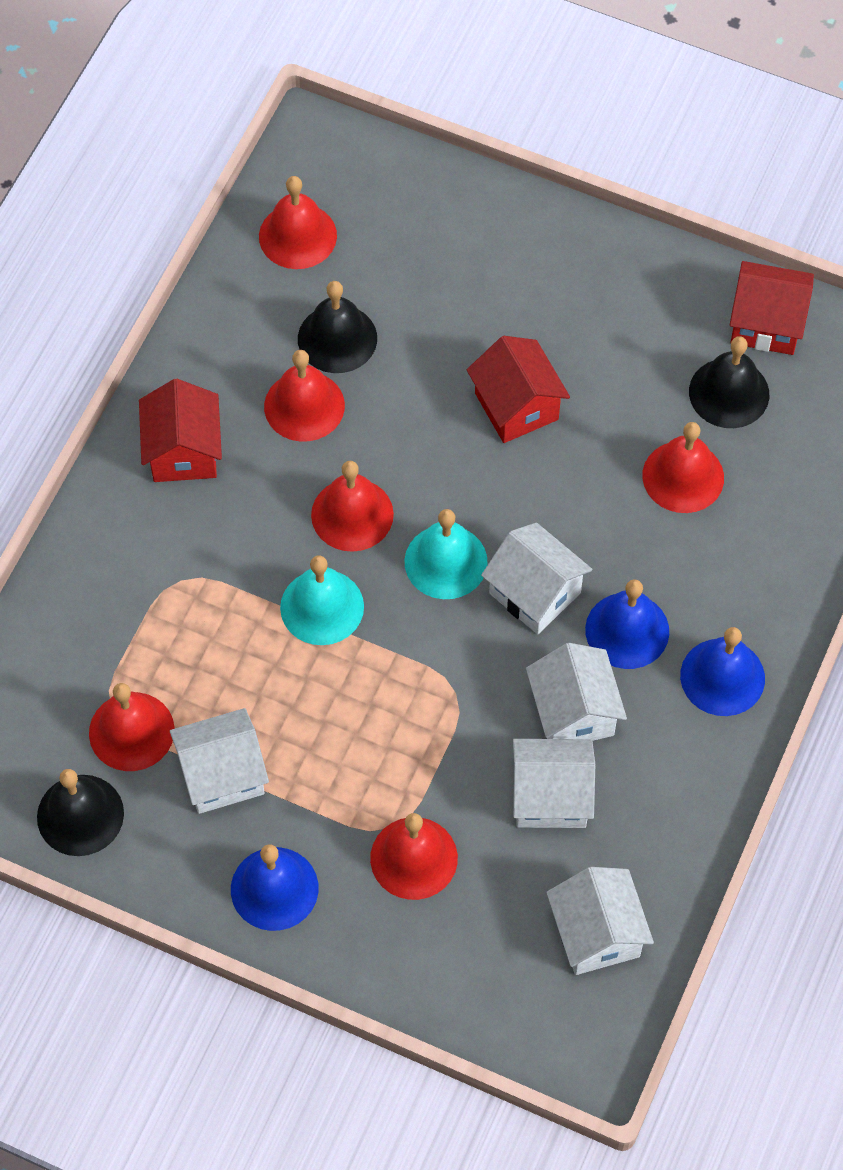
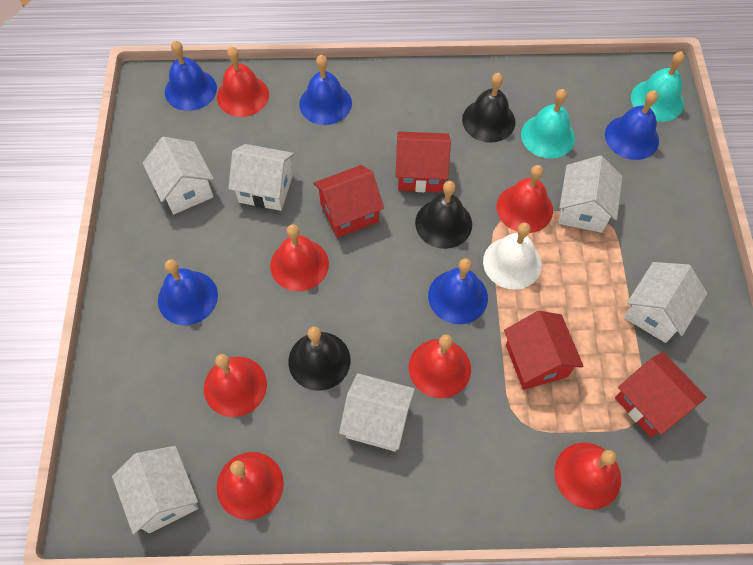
blue bell: 3 -> 5
red bell: 6 -> 7
red house: 3 -> 4
white bell: 0 -> 1
white house: 5 -> 6

